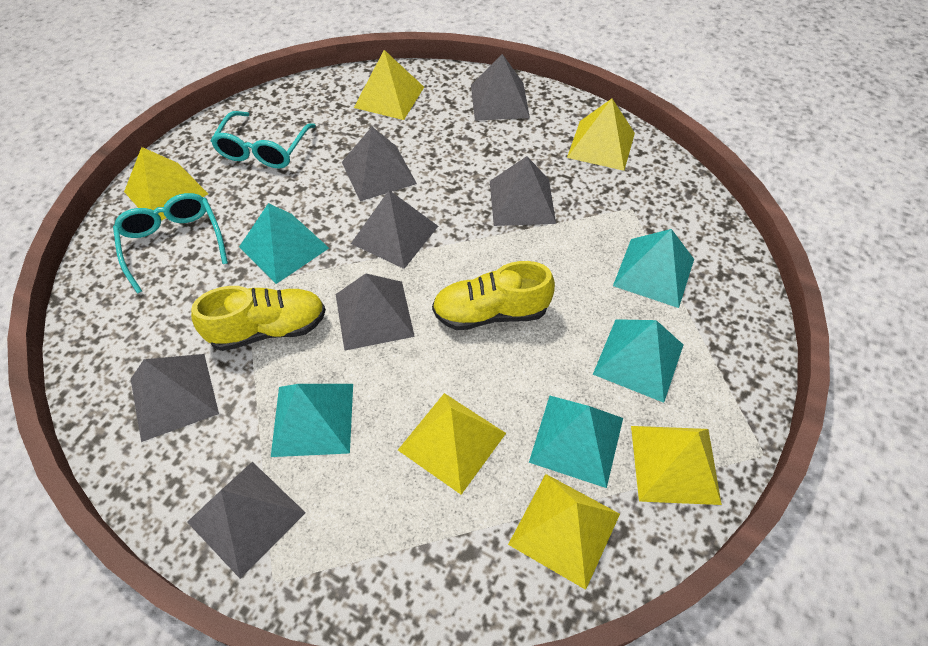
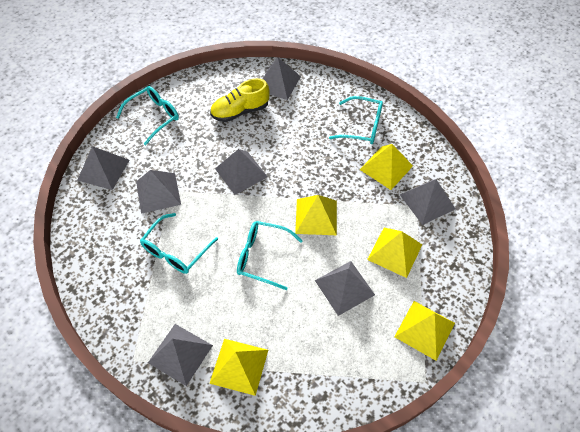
turquoise glasses: 2 -> 4
turquoise pyramid: 5 -> 0
yellow pyramid: 6 -> 5
yellow shoe: 2 -> 1

